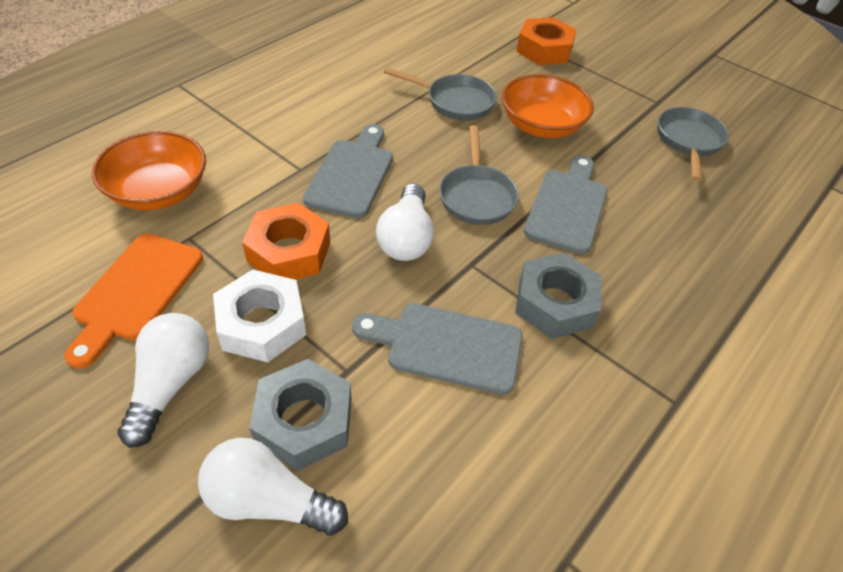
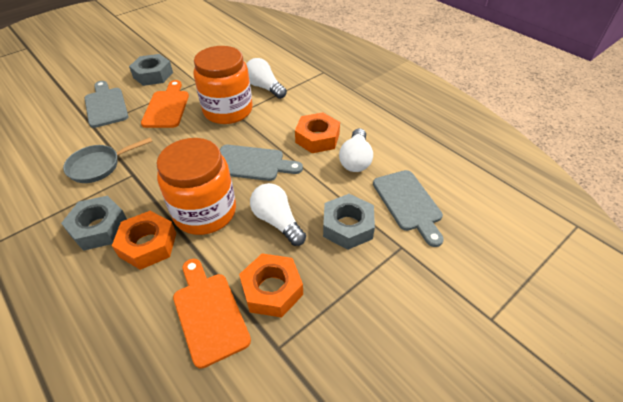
grey nut: 2 -> 3
grey pan: 3 -> 1
orange bowl: 2 -> 0
orange cutting board: 1 -> 2
orange jar: 0 -> 2
orange nut: 2 -> 3
white nut: 1 -> 0

